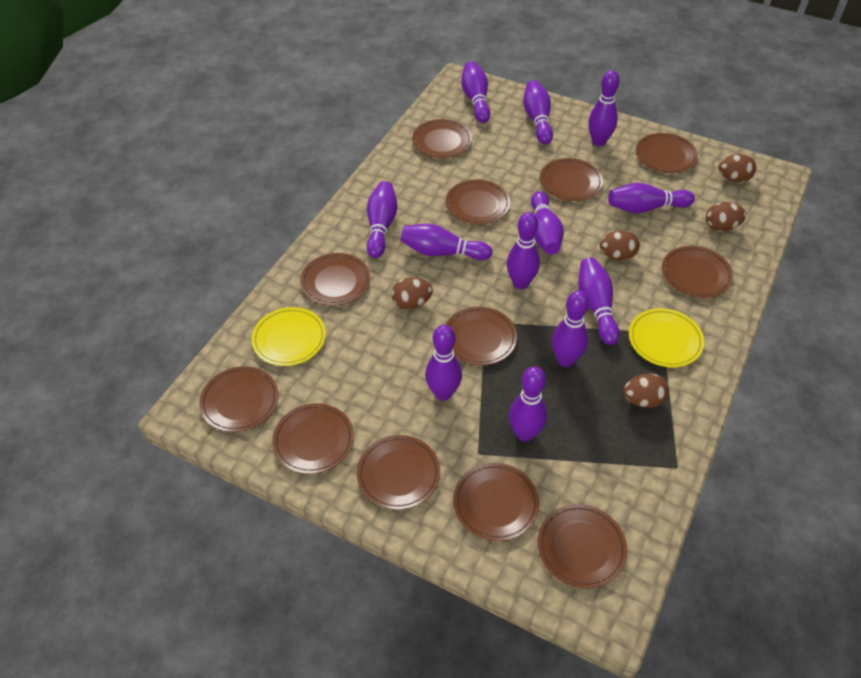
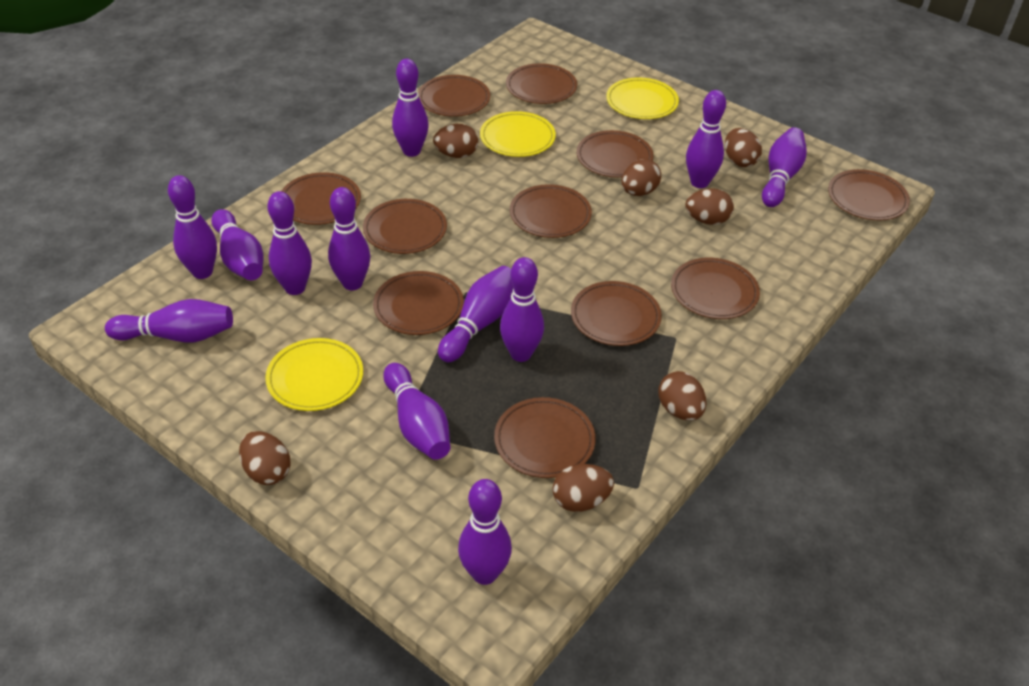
brown egg: 5 -> 7
brown plate: 12 -> 11
yellow plate: 2 -> 3

